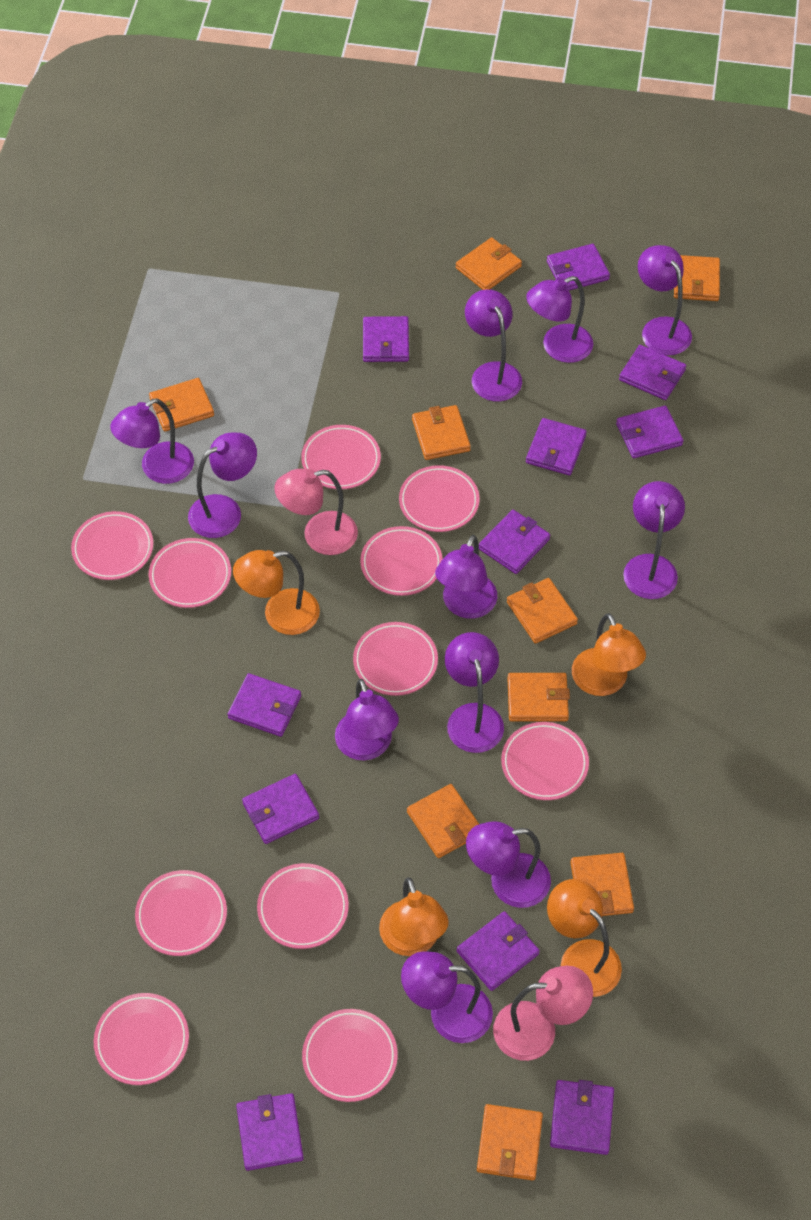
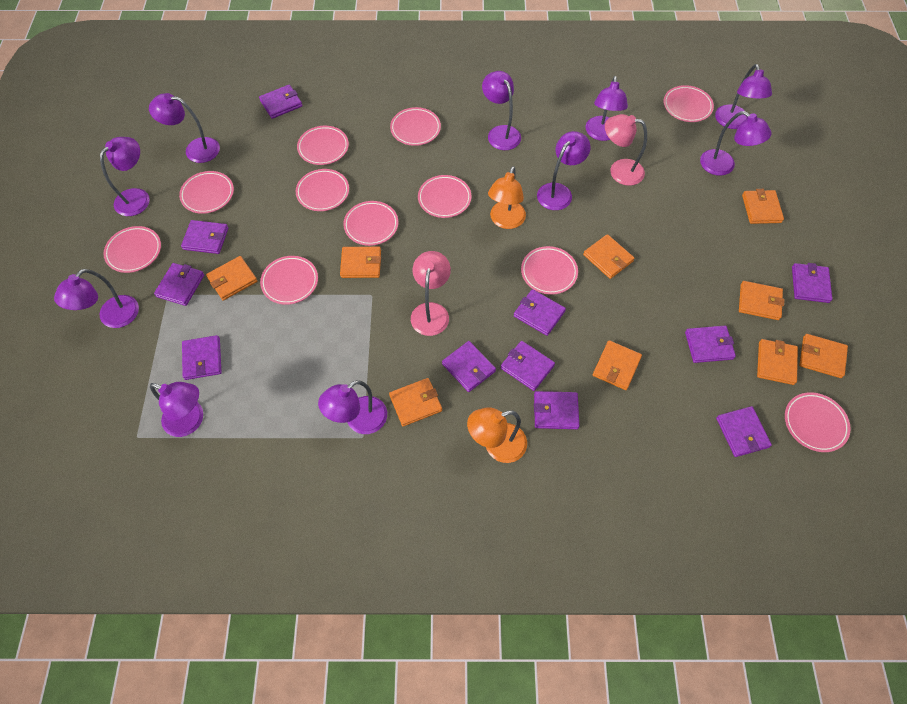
orange lamp: 4 -> 2
purple lamp: 11 -> 10

